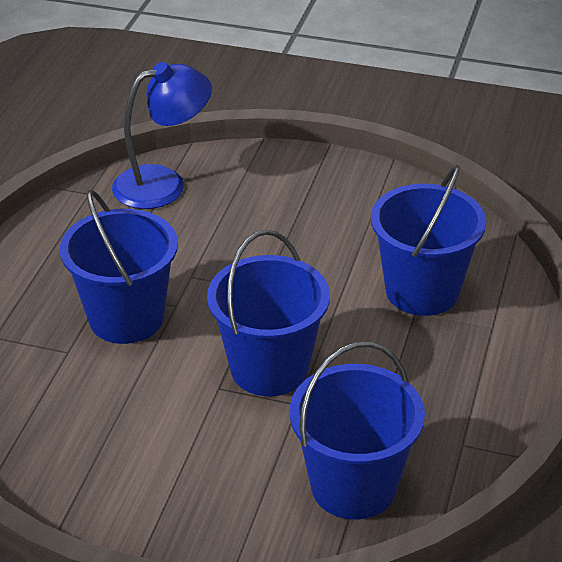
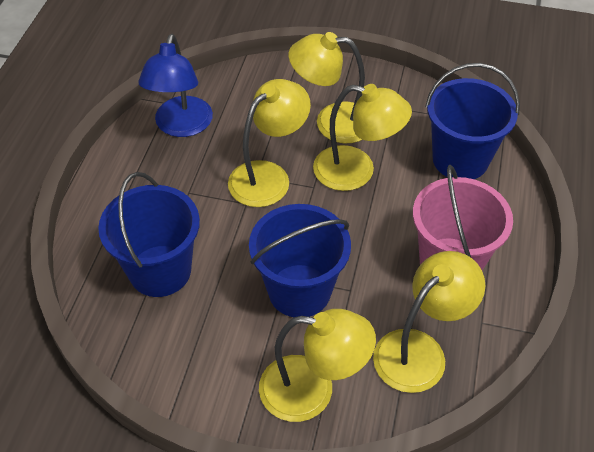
blue bucket: 4 -> 3
pink bucket: 0 -> 1
yellow lamp: 0 -> 5

